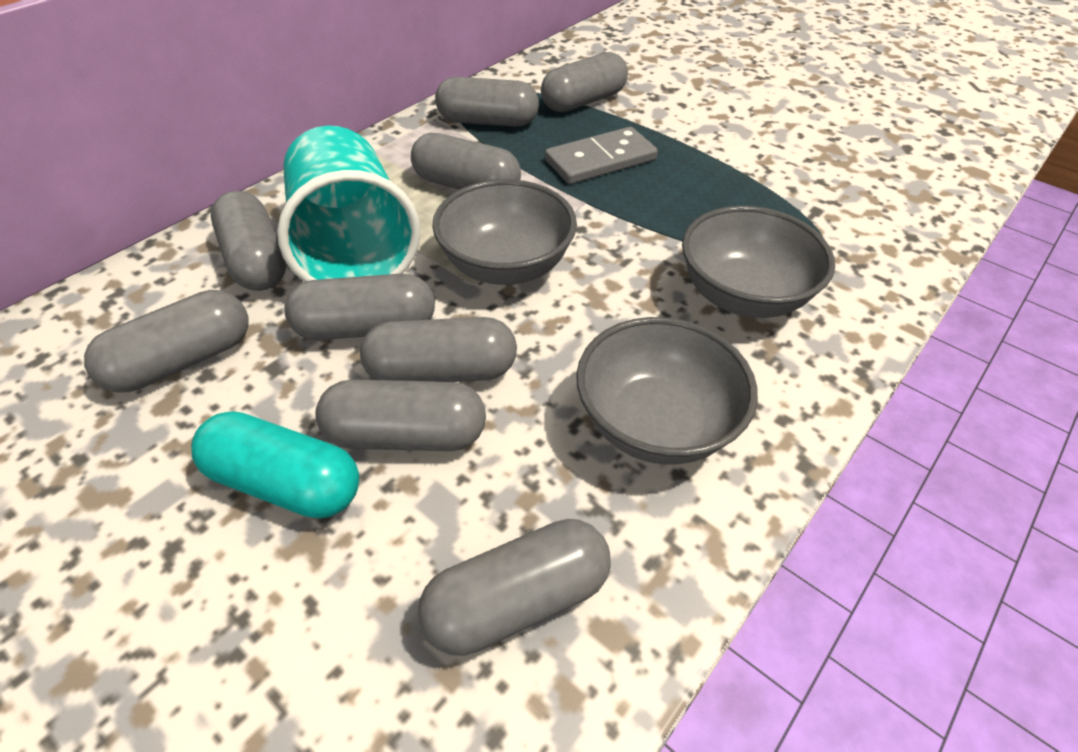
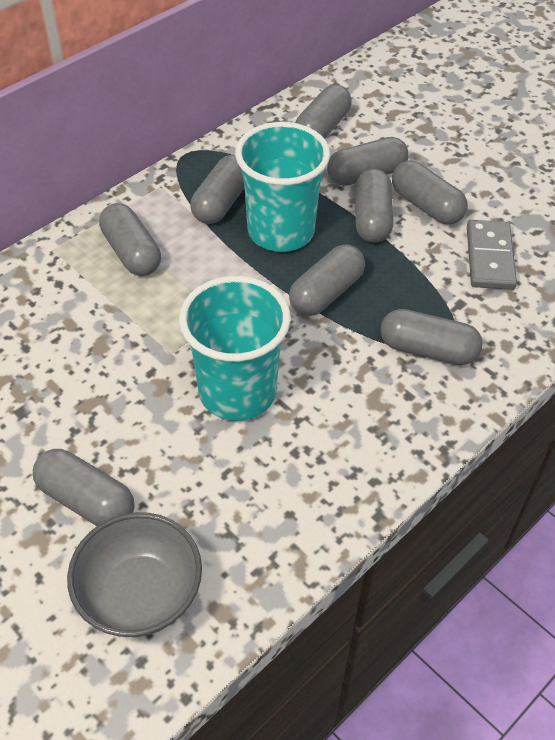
grey bowl: 3 -> 1
turquoise capsule: 1 -> 0
turquoise cup: 1 -> 2

